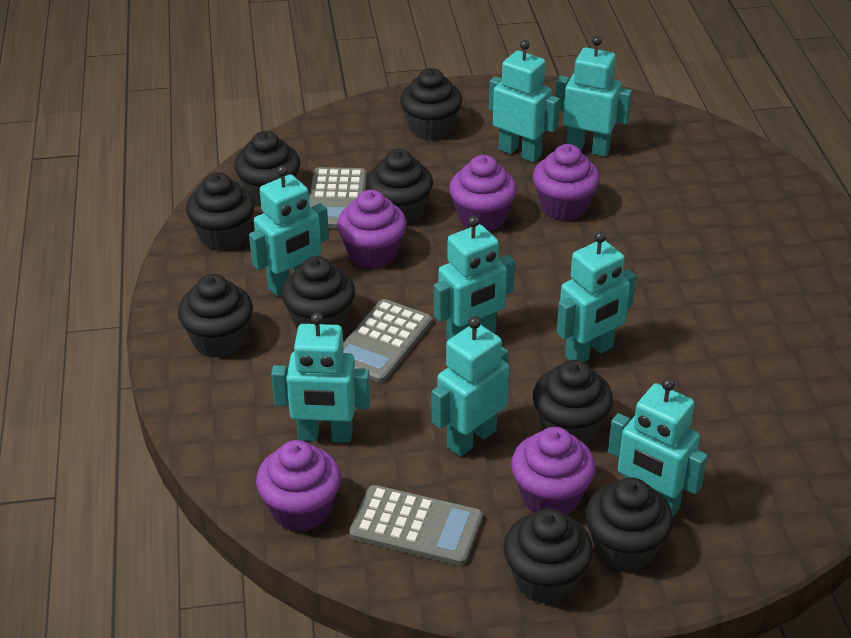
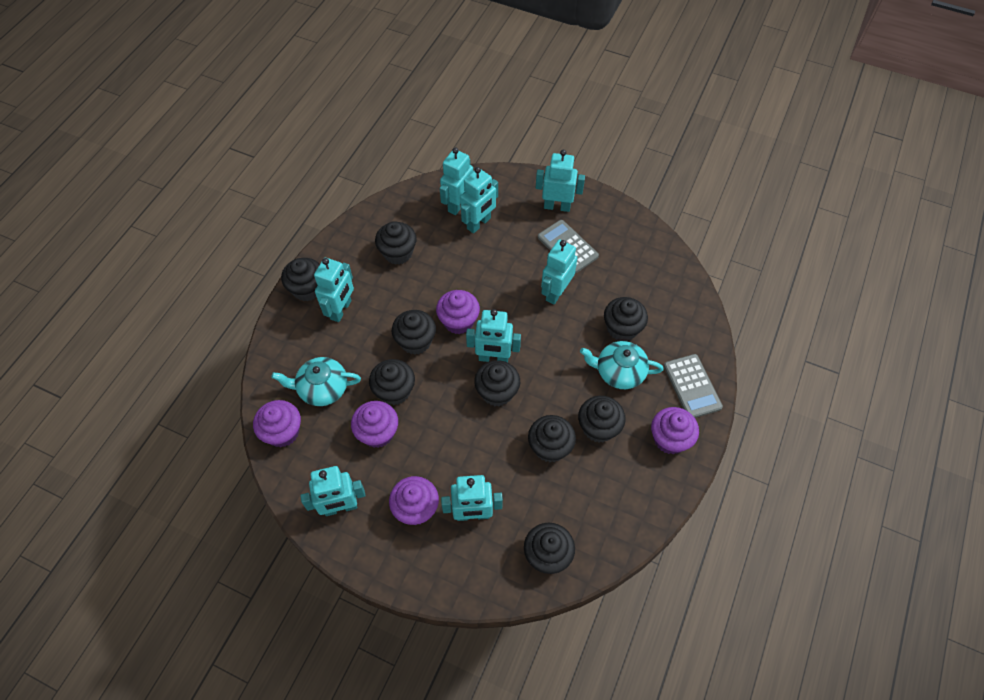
grey calculator: 3 -> 2
turquoise teapot: 0 -> 2

